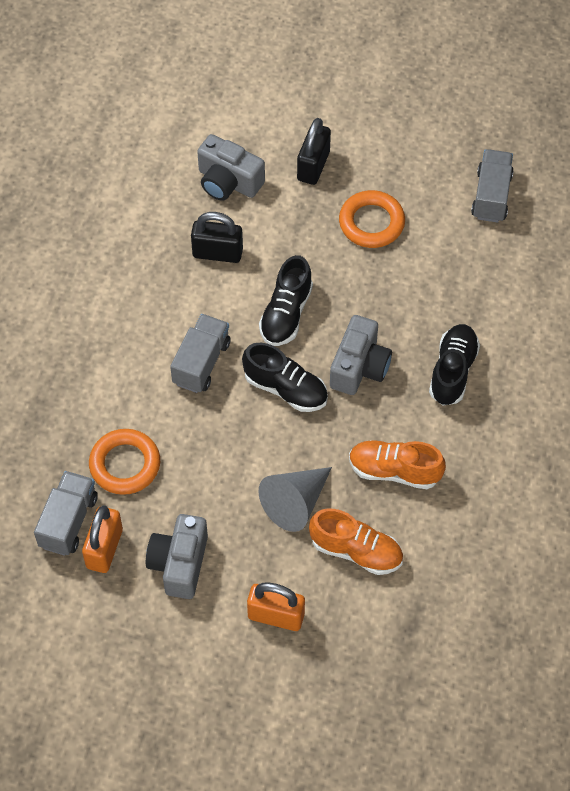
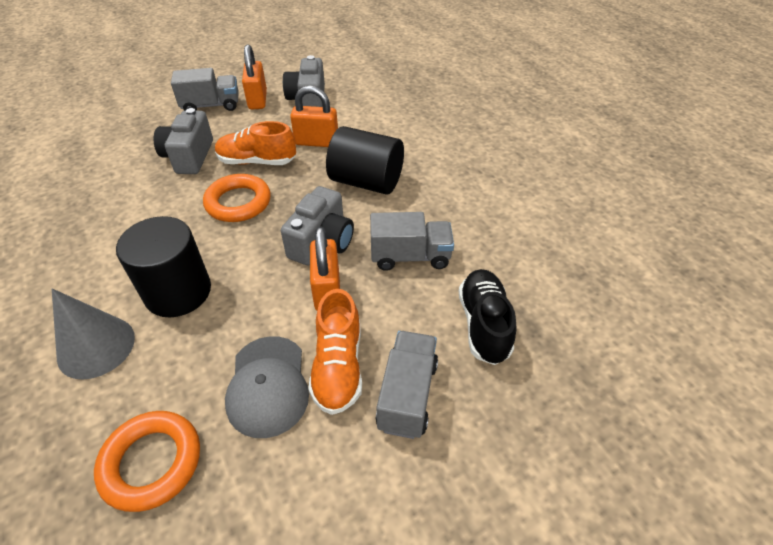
black cylinder: 0 -> 2
black padlock: 2 -> 0
black shoe: 3 -> 1
grey cap: 0 -> 1
orange padlock: 2 -> 3

